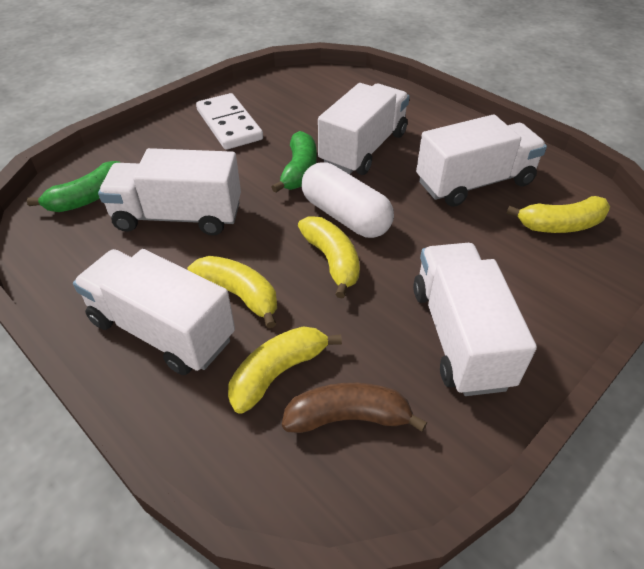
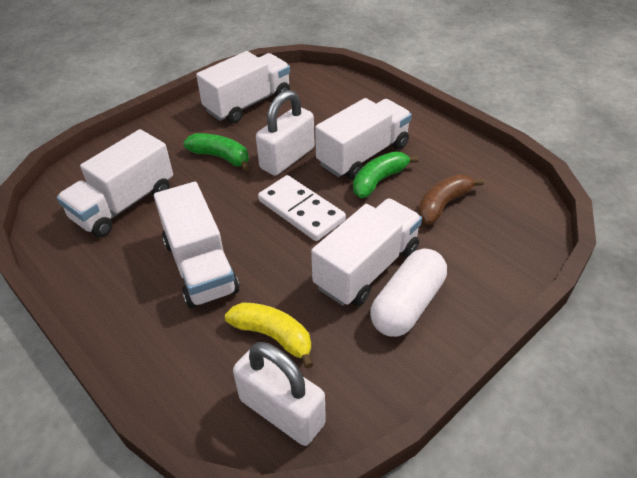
white padlock: 0 -> 2
yellow banana: 4 -> 1

